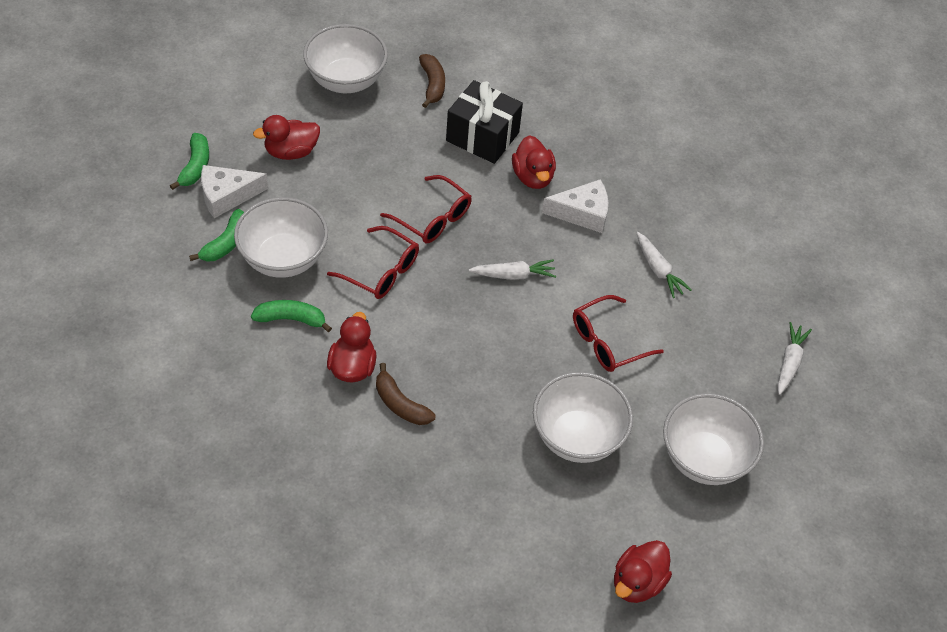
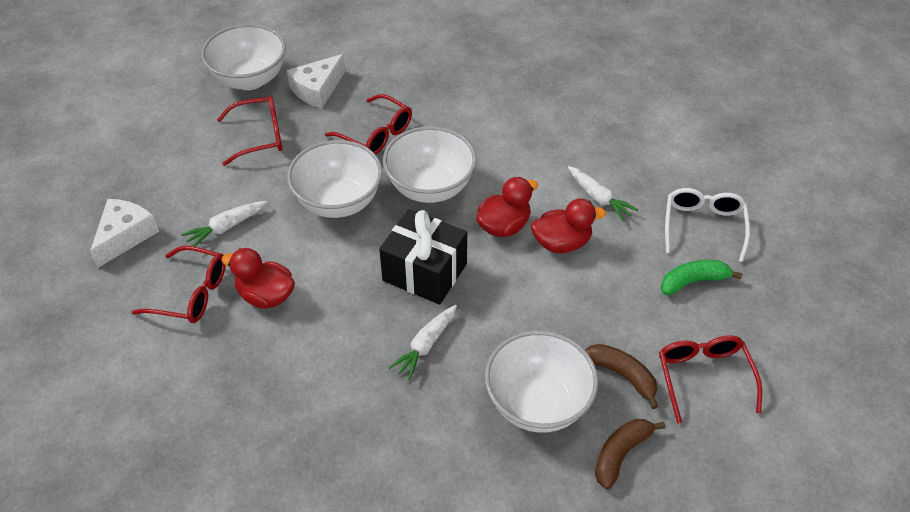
green banana: 3 -> 1
red duck: 4 -> 3
red glasses: 3 -> 4
white glasses: 0 -> 1

